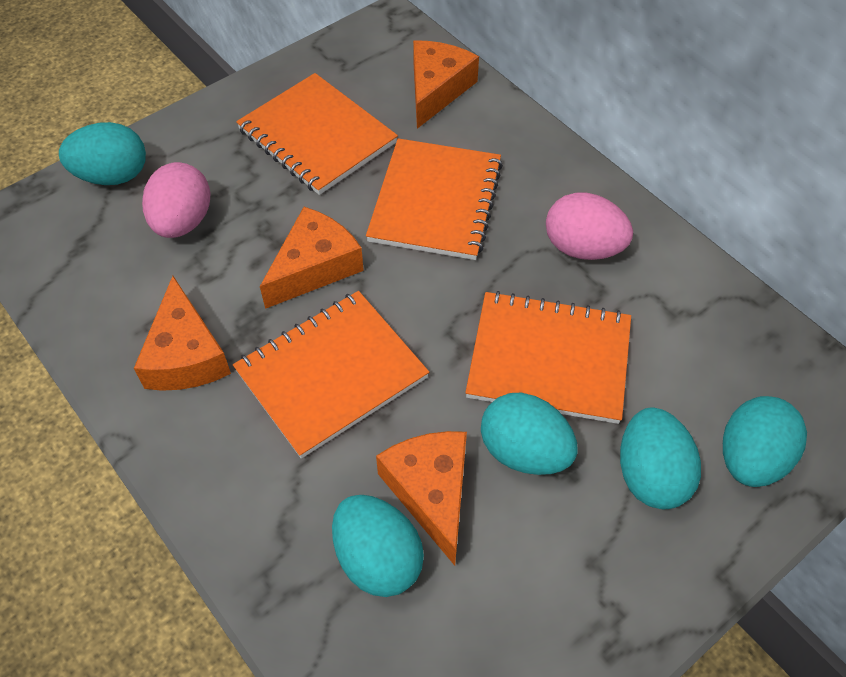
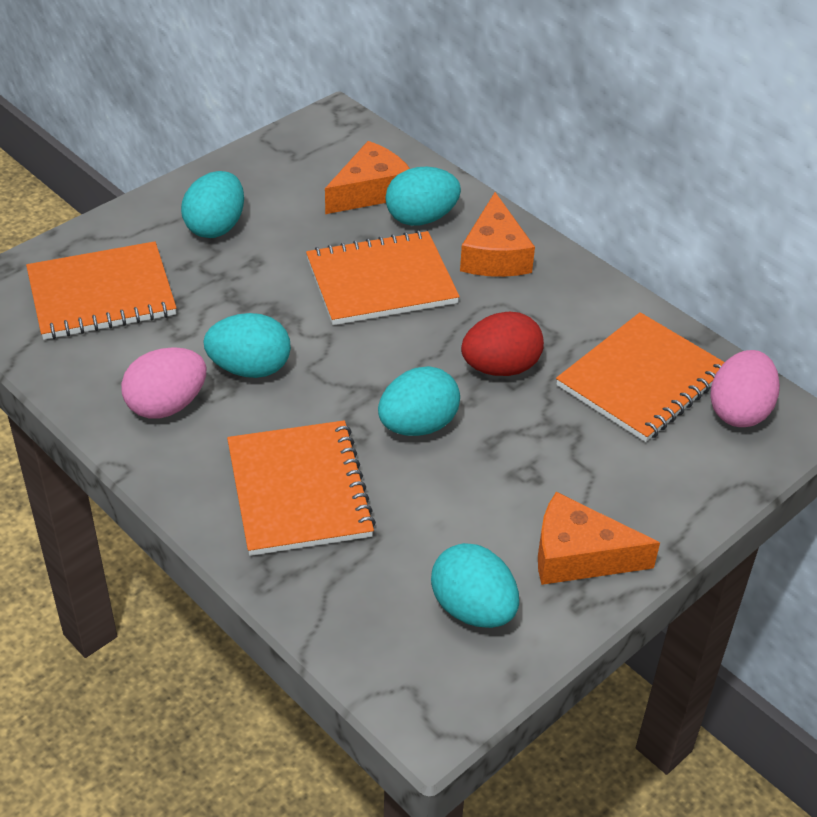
orange cheese: 4 -> 3
red egg: 0 -> 1

